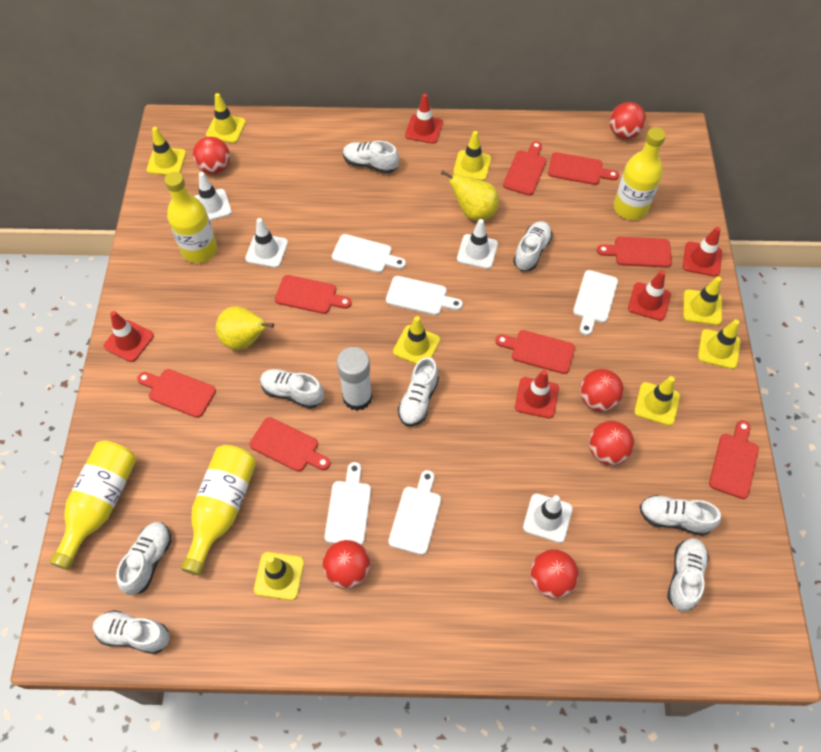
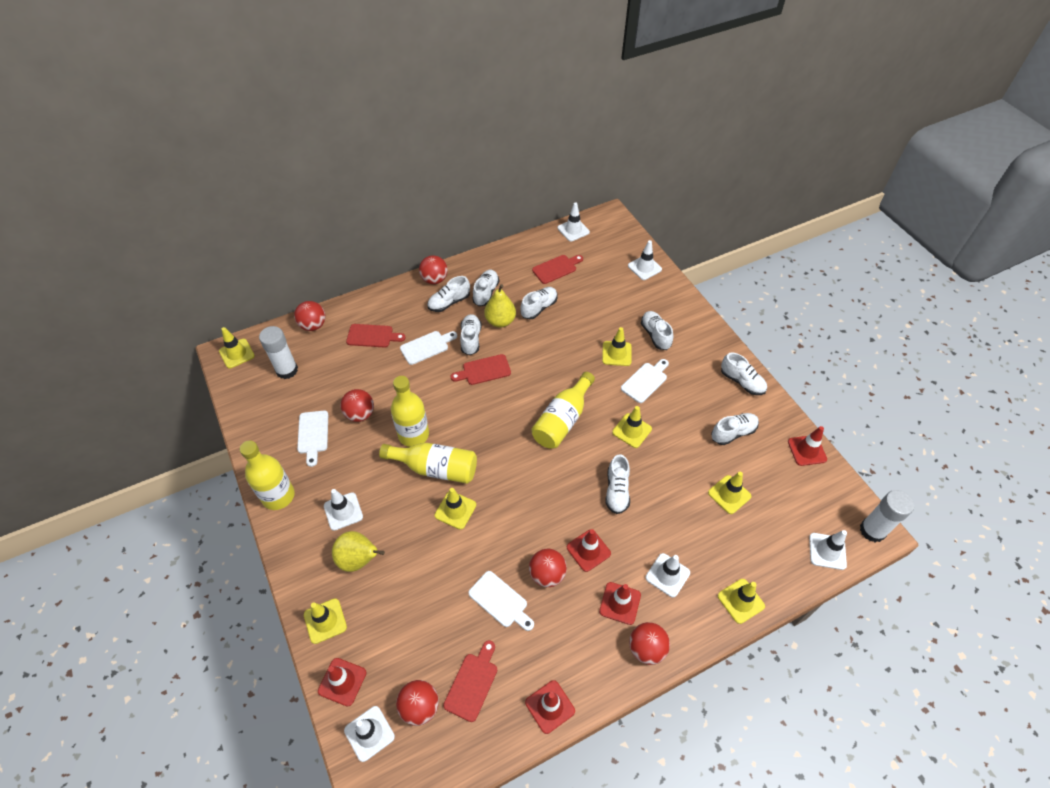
red cutting board: 8 -> 4
white cutting board: 5 -> 4
white glue stick: 1 -> 2
white traffic cone: 4 -> 6
yellow traffic cone: 8 -> 7

